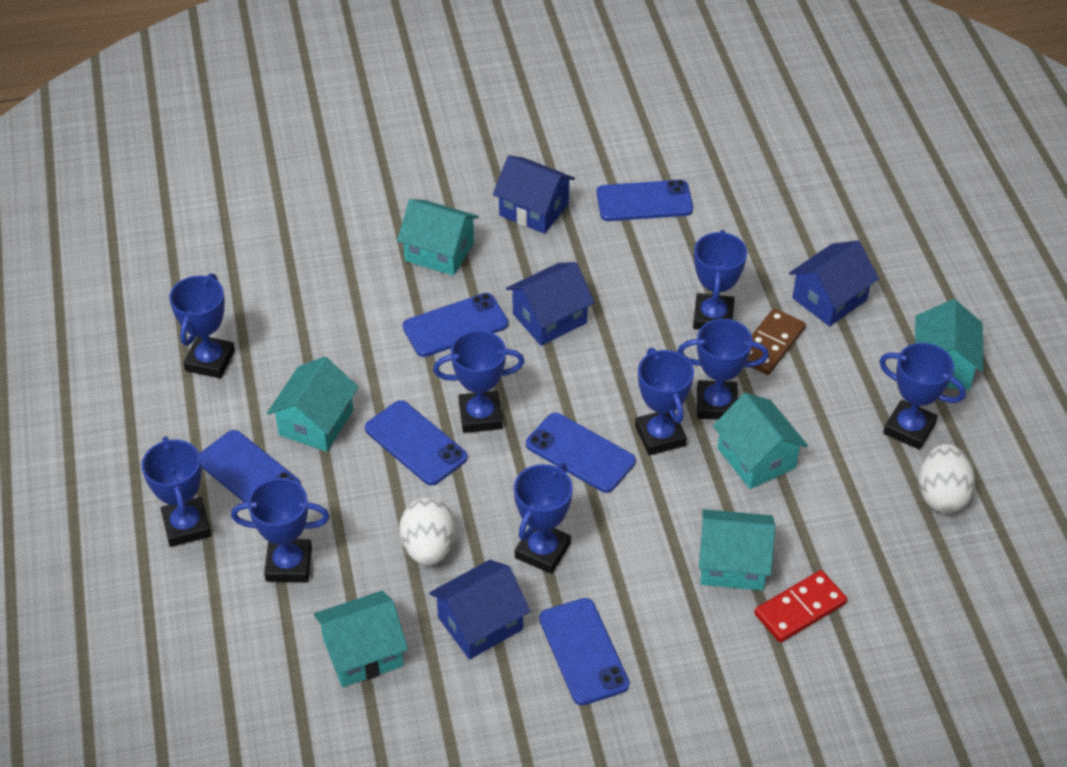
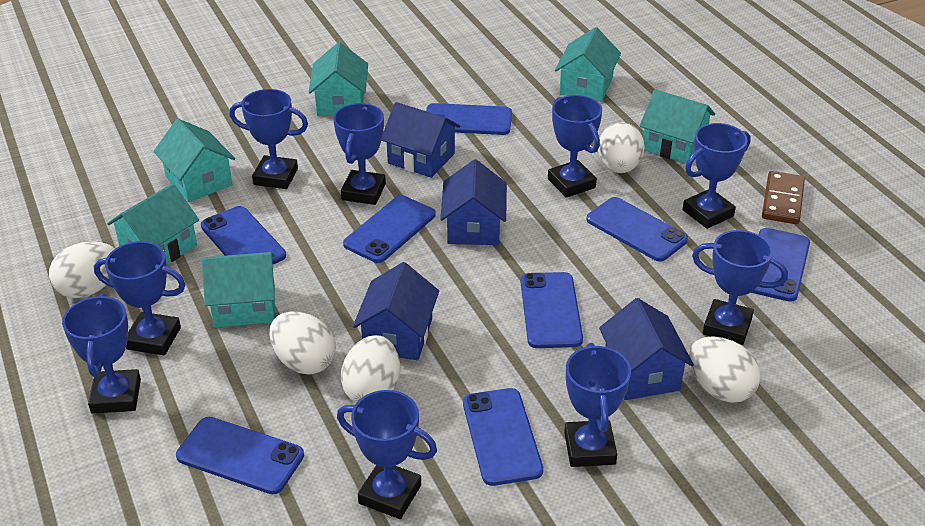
blue phone: 6 -> 8
red domino: 1 -> 0
white egg: 2 -> 5

